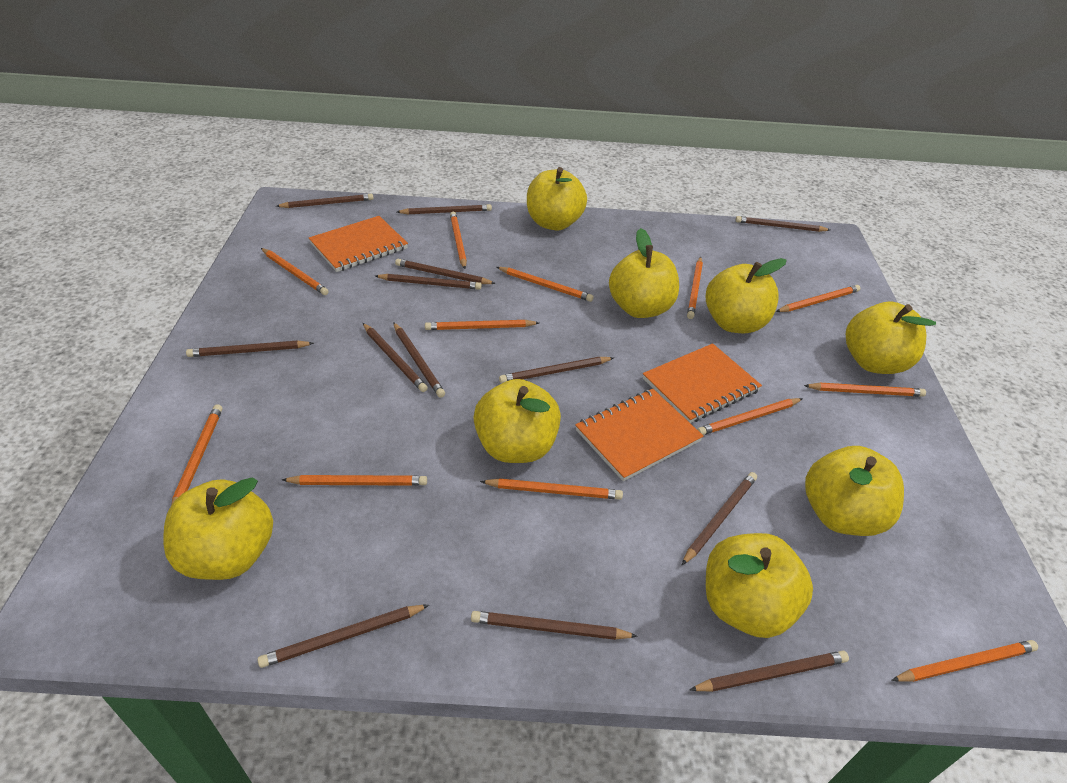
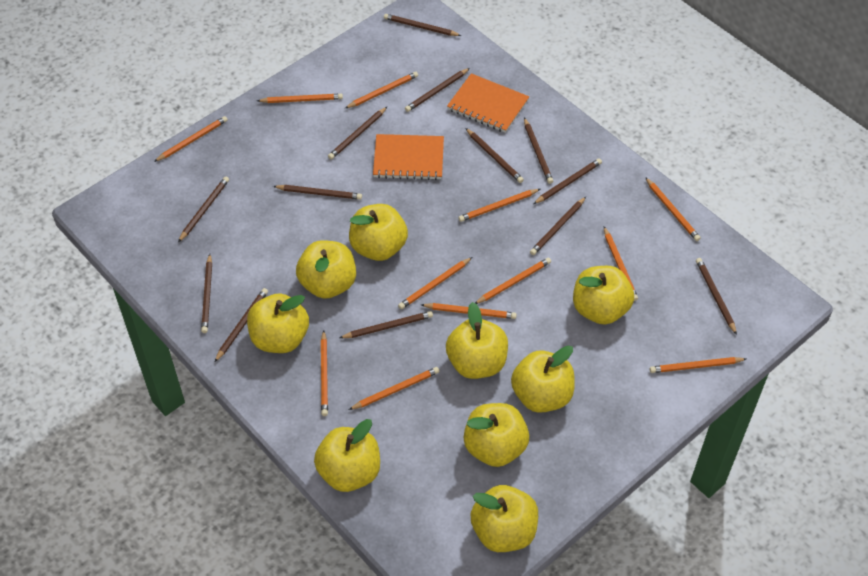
orange notebook: 3 -> 2
yellow apple: 8 -> 9

